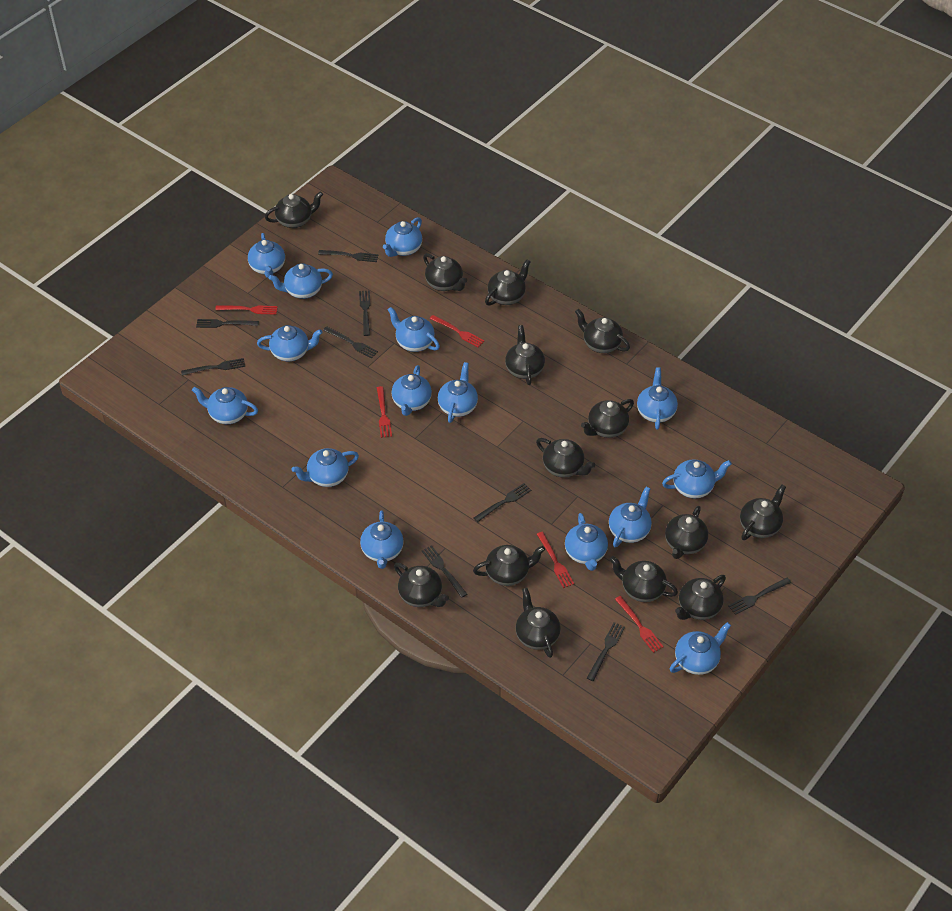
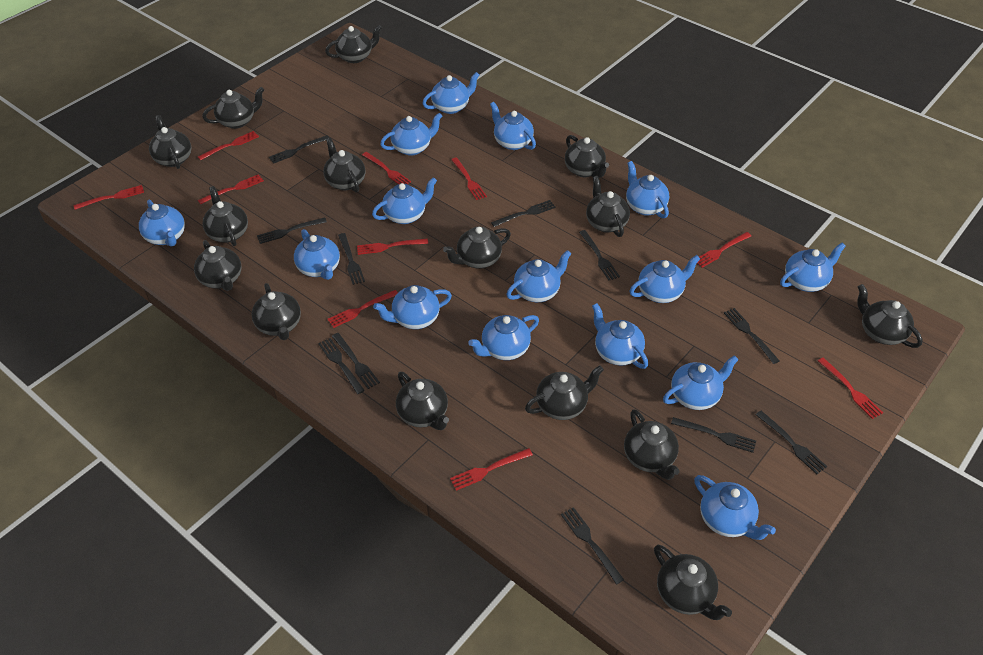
black fork: 9 -> 11
black teapot: 14 -> 15
red fork: 5 -> 10

